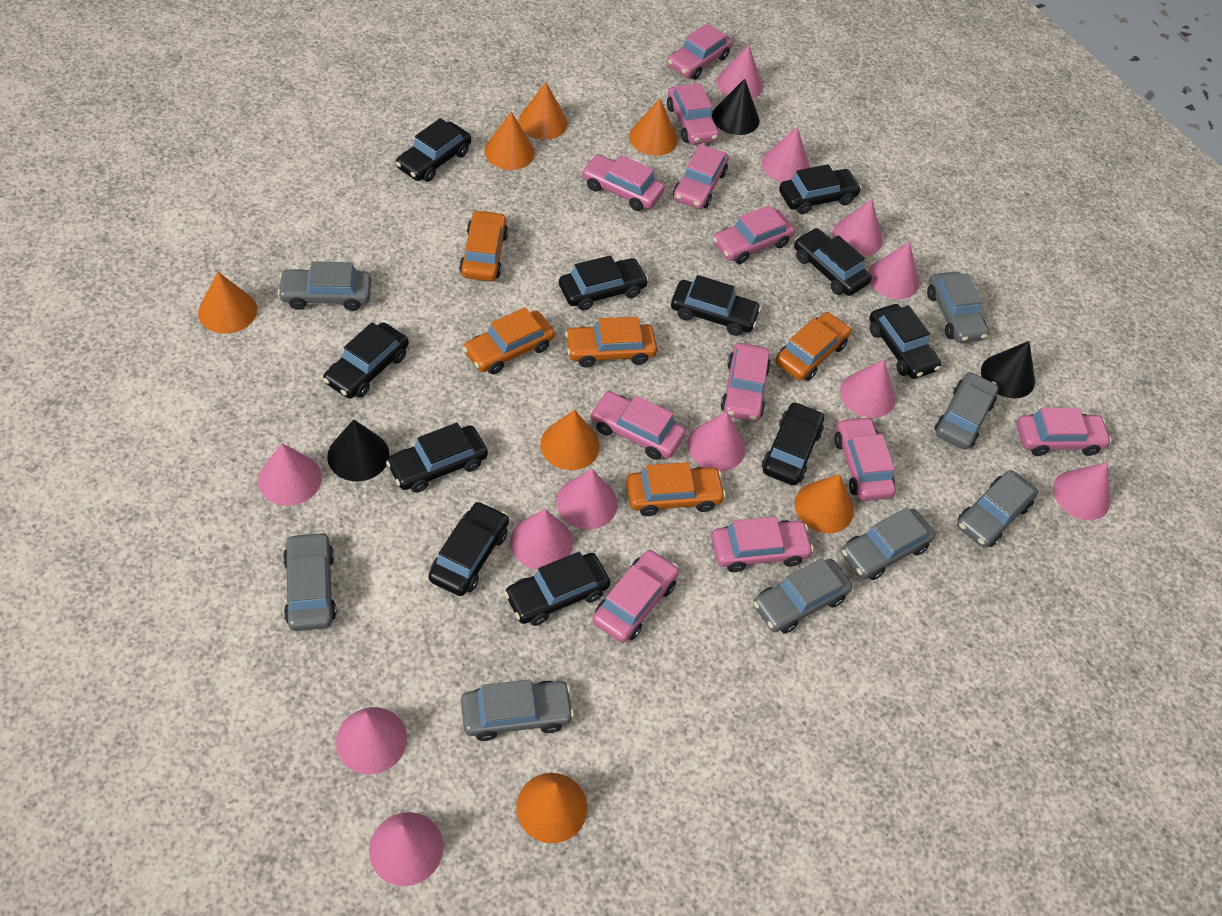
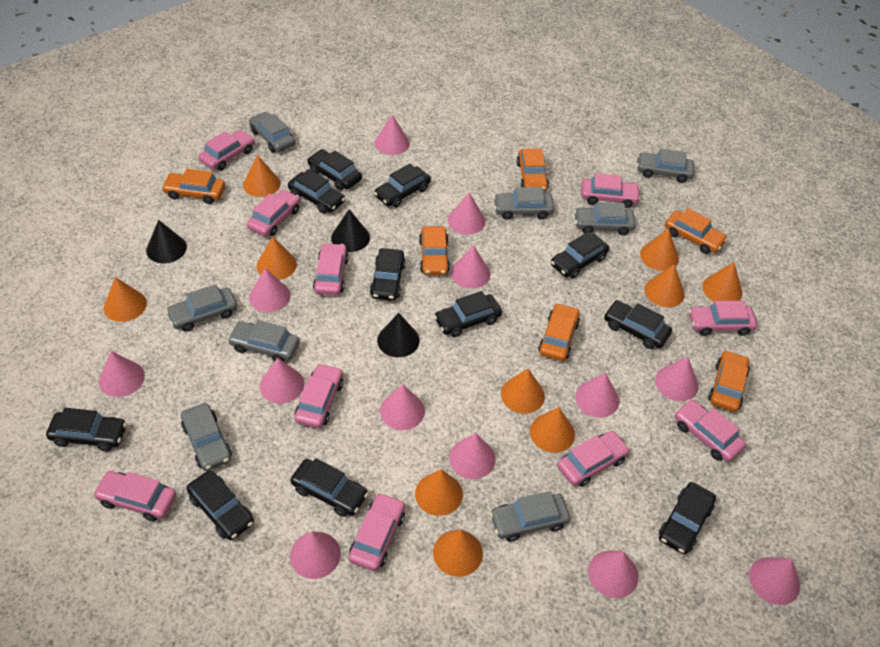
orange car: 5 -> 6
orange cone: 7 -> 10
pink car: 11 -> 10
pink cone: 12 -> 13

